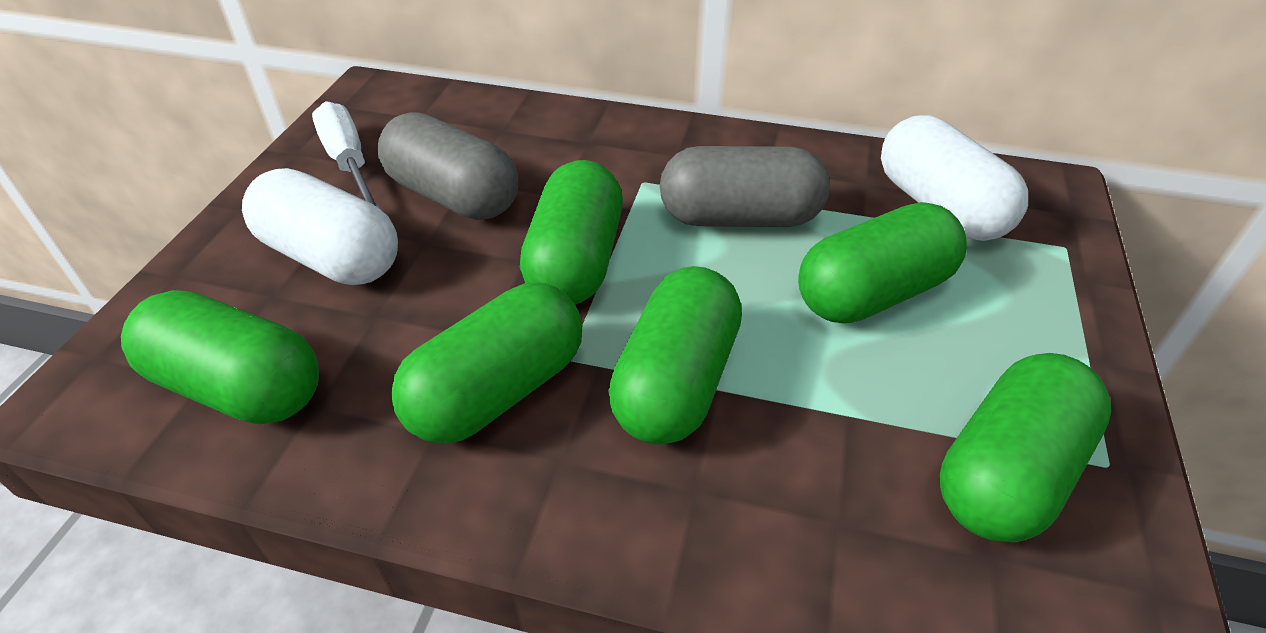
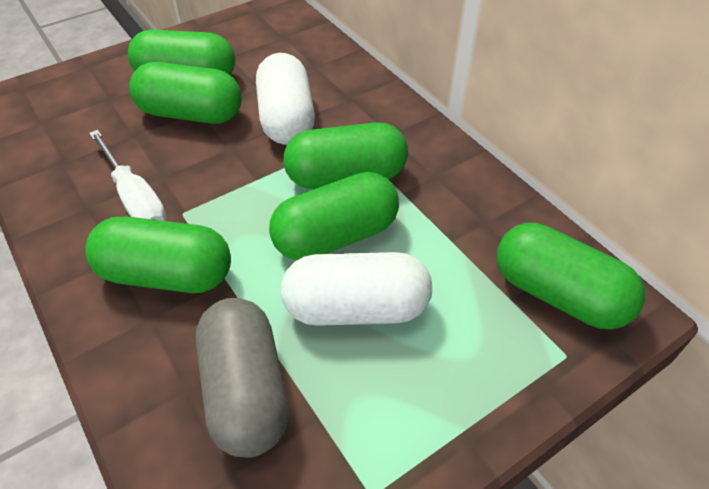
grey capsule: 2 -> 1

